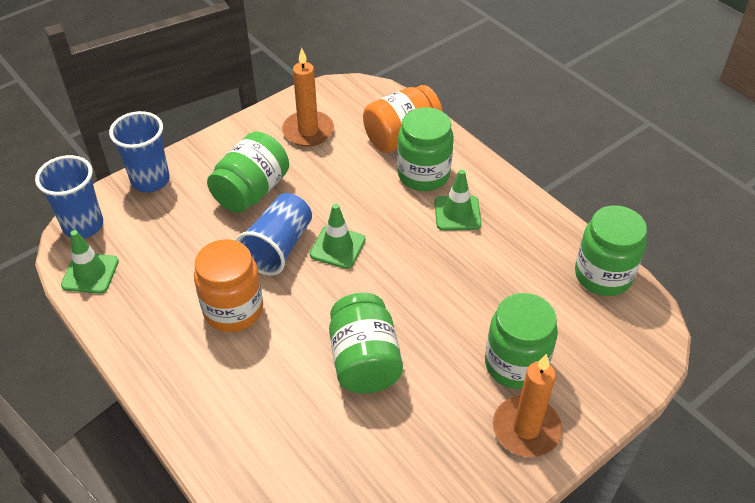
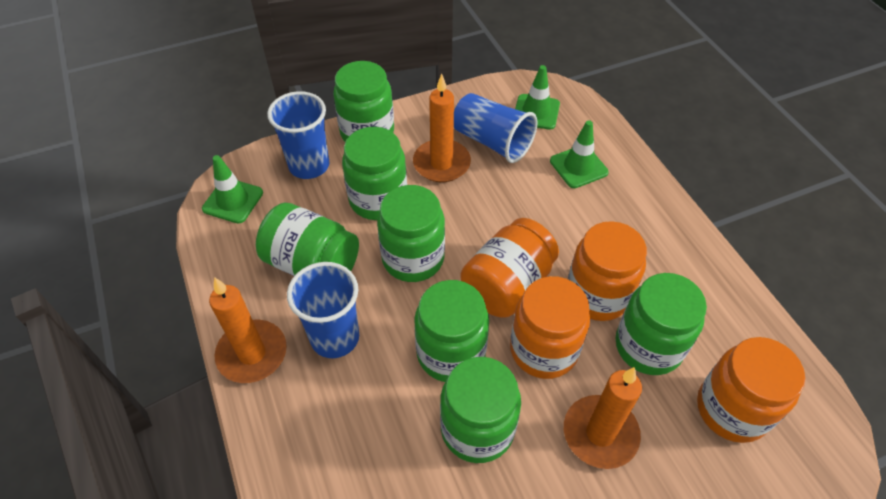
green jar: 5 -> 7
orange candle: 2 -> 3
orange jar: 2 -> 4

